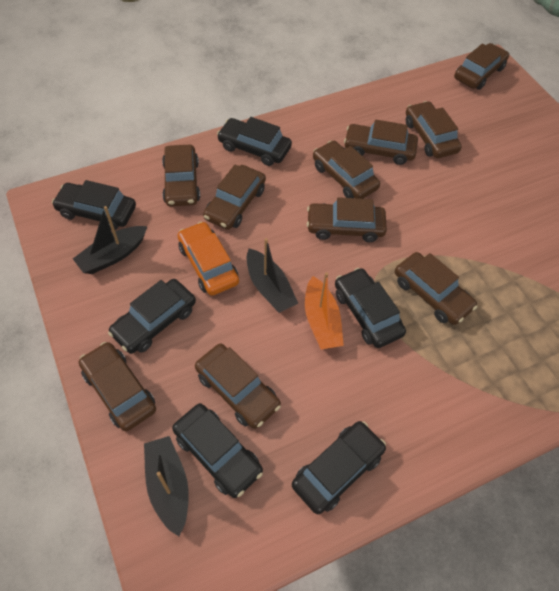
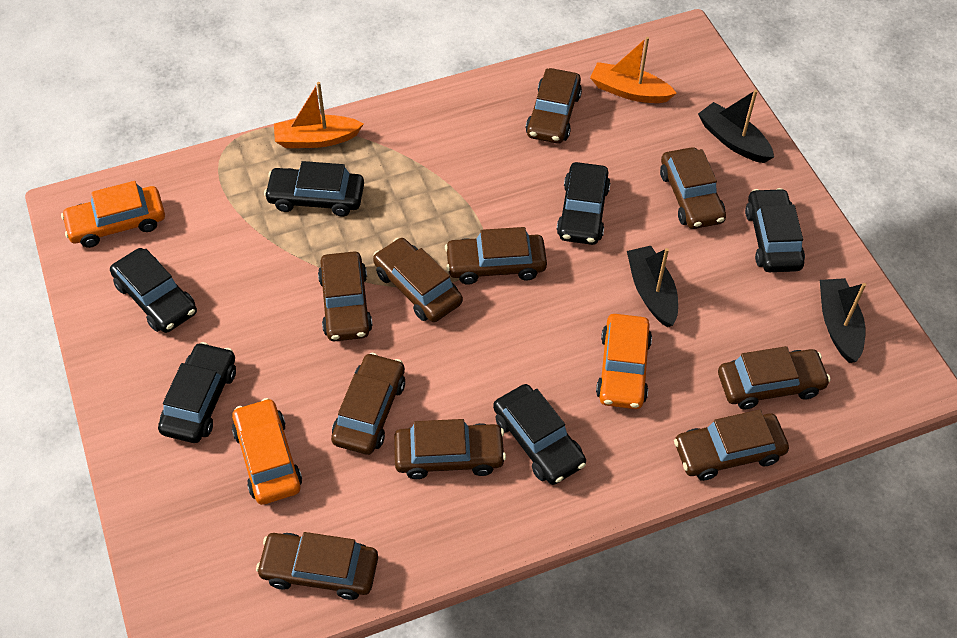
orange boat: 1 -> 2
orange car: 1 -> 3

